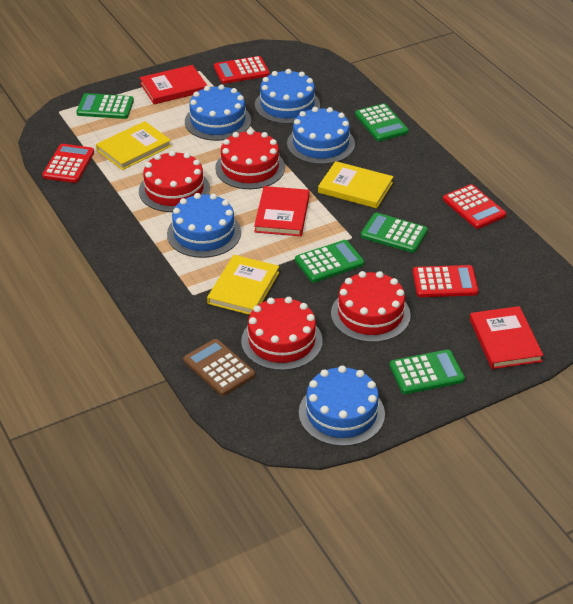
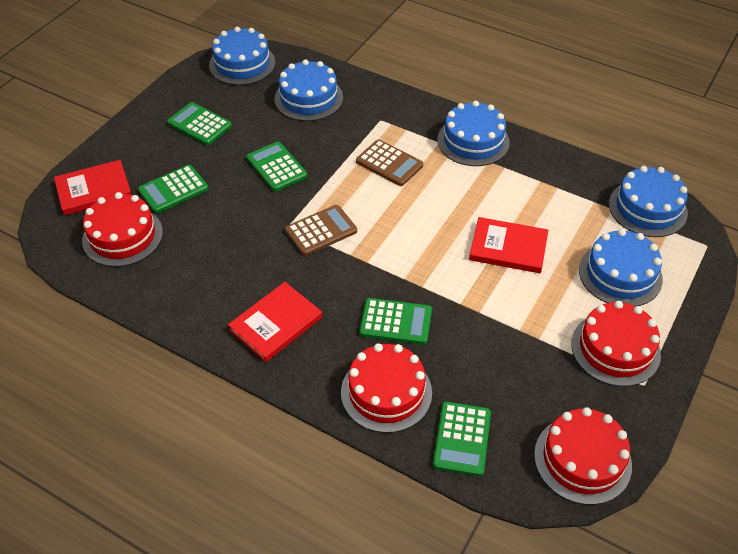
brown calculator: 1 -> 2
red calculator: 4 -> 0
yellow book: 3 -> 0

